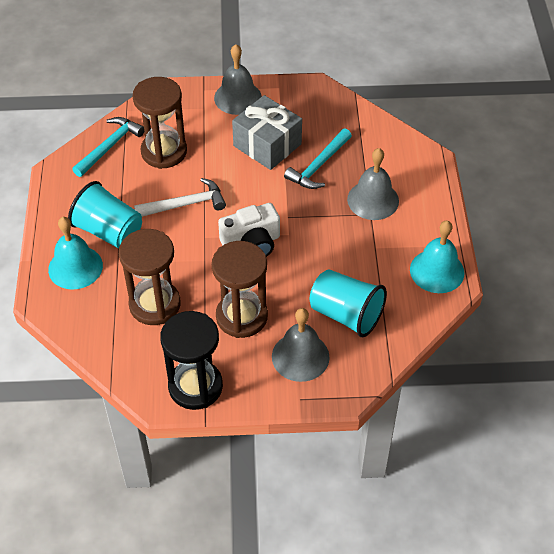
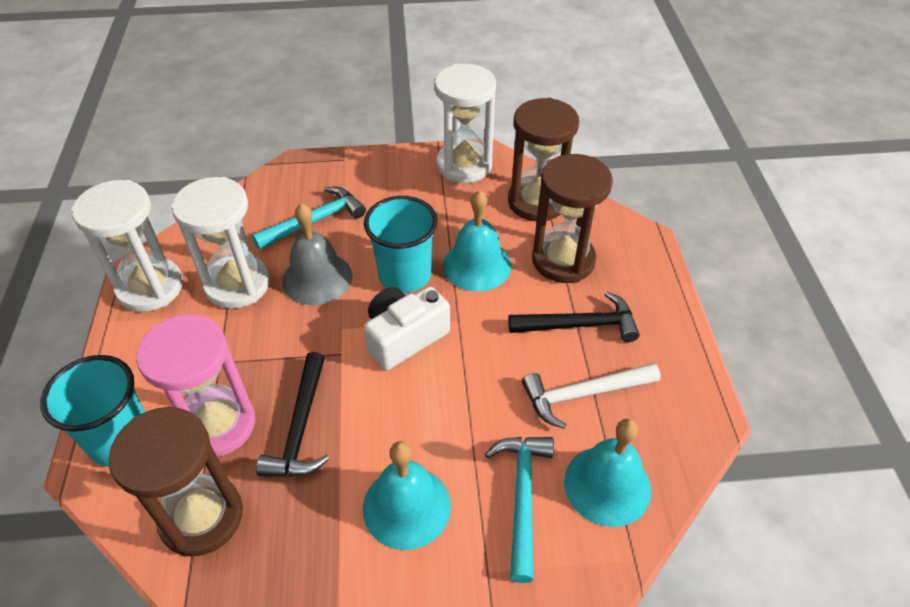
black hammer: 0 -> 2
black hourglass: 1 -> 0
grey bell: 3 -> 1
grey gift: 1 -> 0
pink hourglass: 0 -> 1
turquoise bell: 2 -> 3
white hourglass: 0 -> 3

